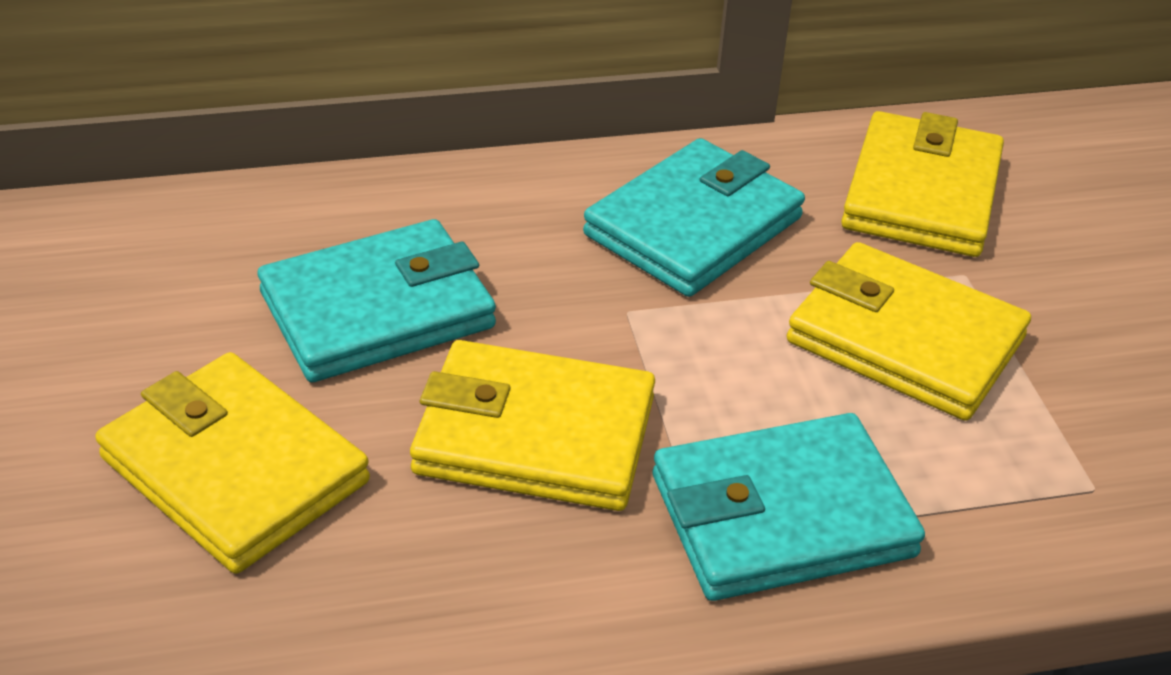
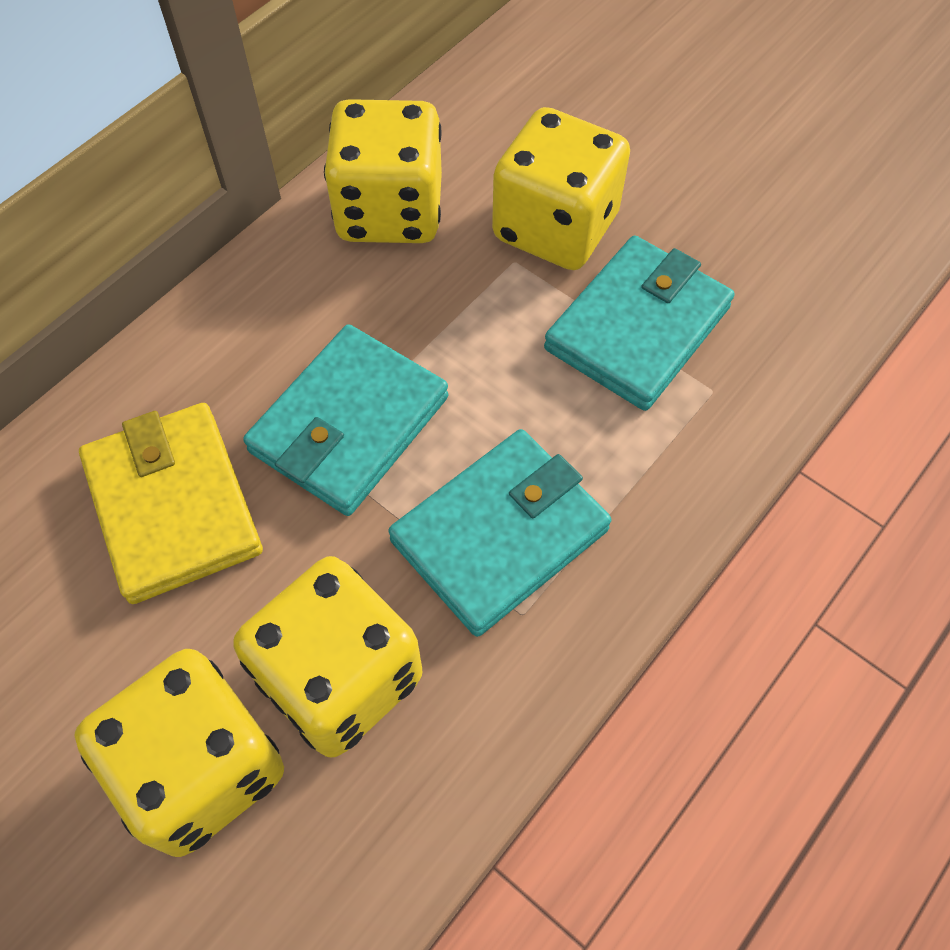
yellow dice: 0 -> 4
yellow wallet: 4 -> 1

